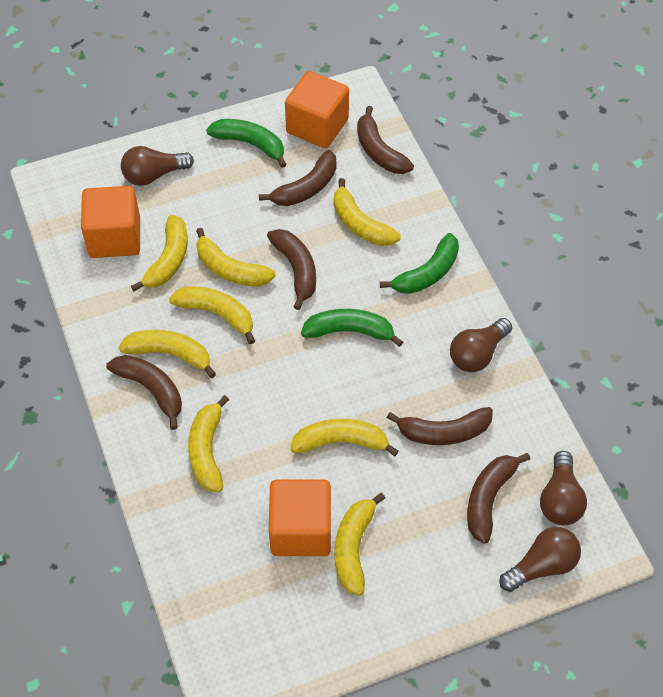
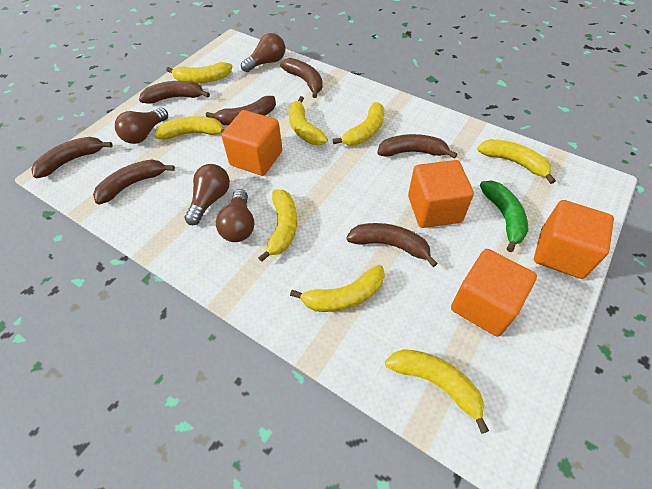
brown banana: 6 -> 7
green banana: 3 -> 1
orange cube: 3 -> 4

